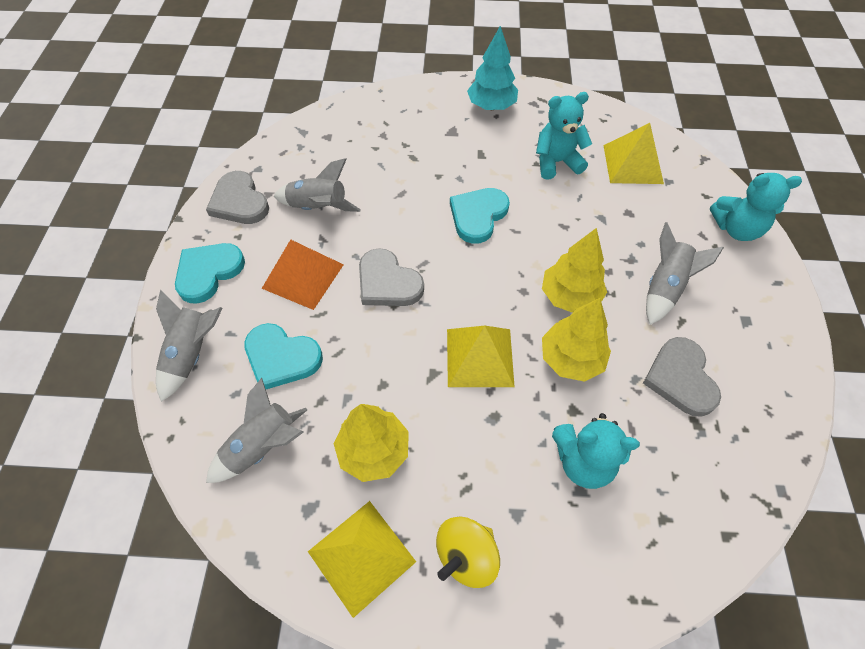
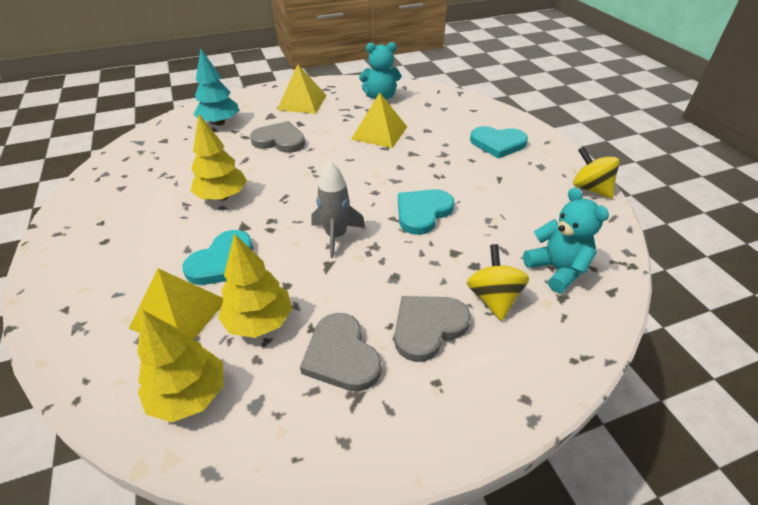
grey rocket: 4 -> 1
orange pyramid: 1 -> 0
turquoise teddy bear: 3 -> 2
yellow spinning top: 1 -> 2

